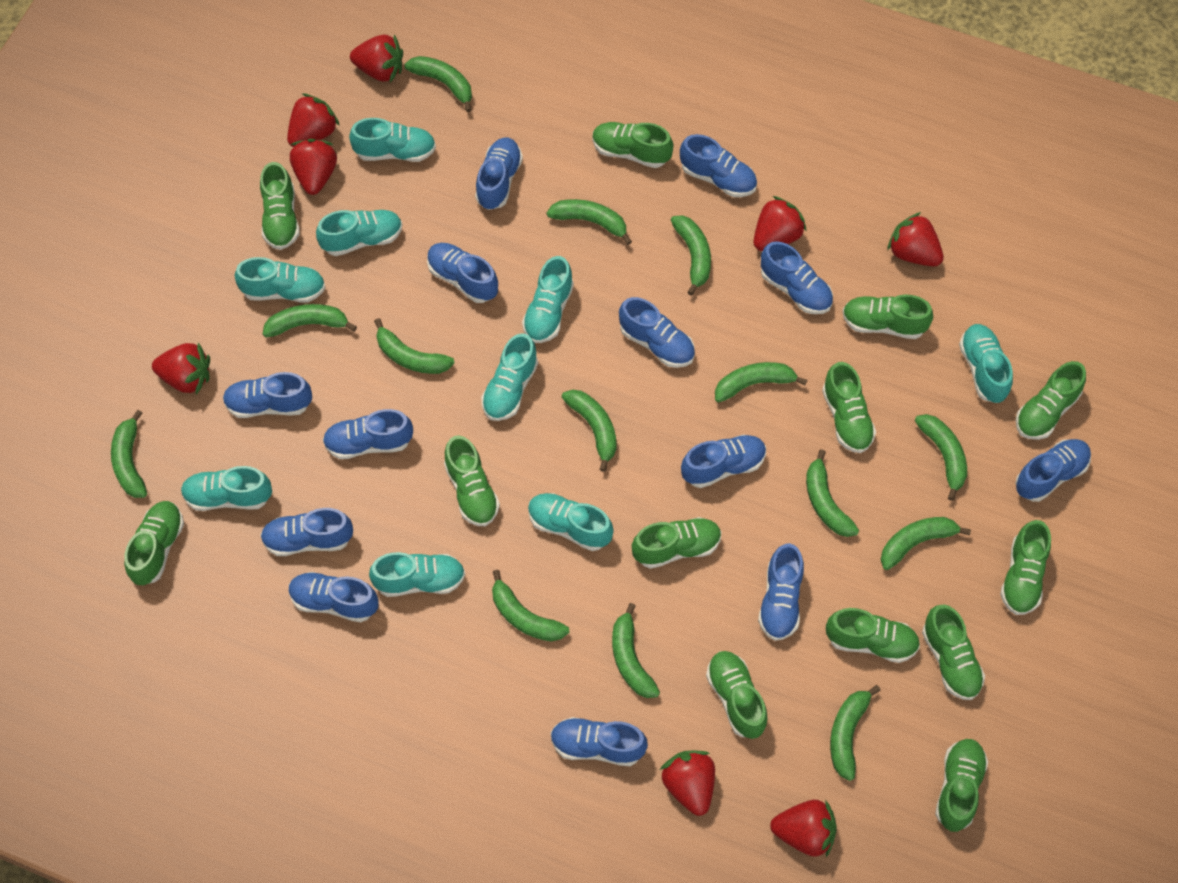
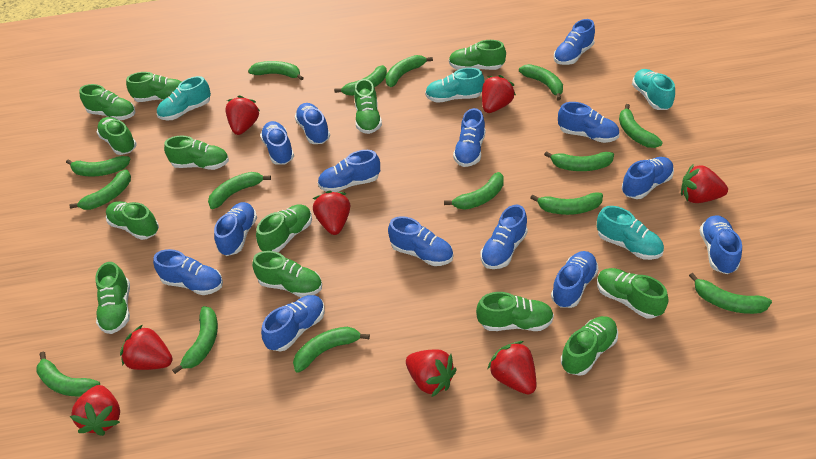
blue shoe: 13 -> 14
green banana: 14 -> 15
turquoise shoe: 9 -> 4

